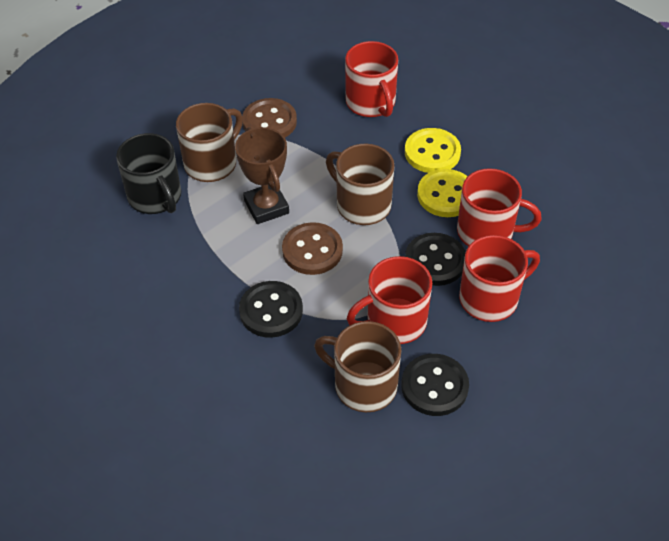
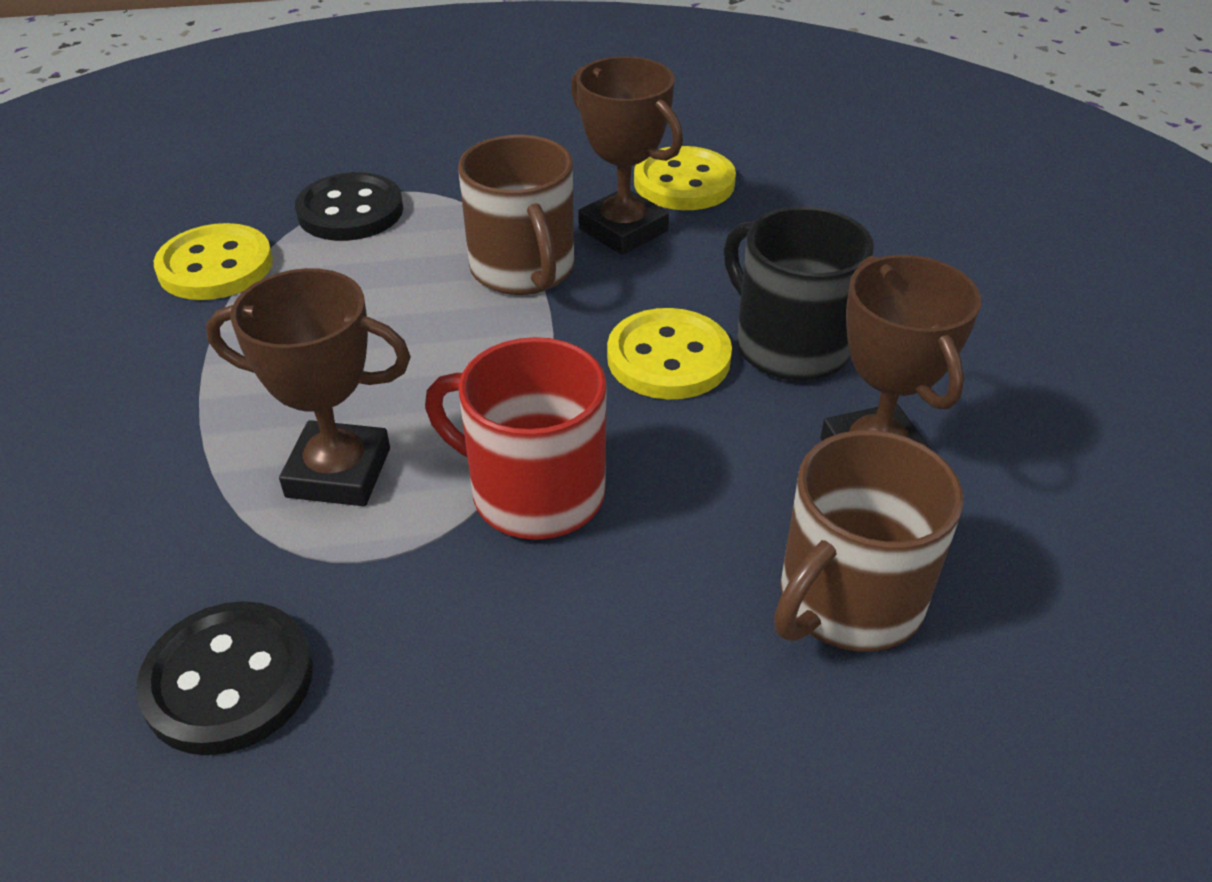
black button: 3 -> 2
brown button: 2 -> 0
brown mug: 3 -> 2
brown trophy: 1 -> 3
red mug: 4 -> 1
yellow button: 2 -> 3

